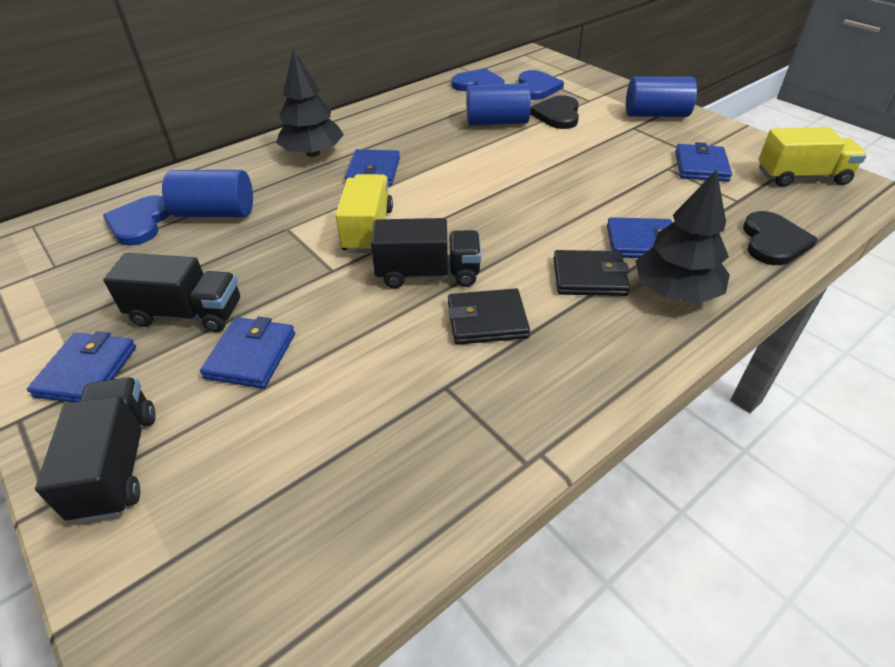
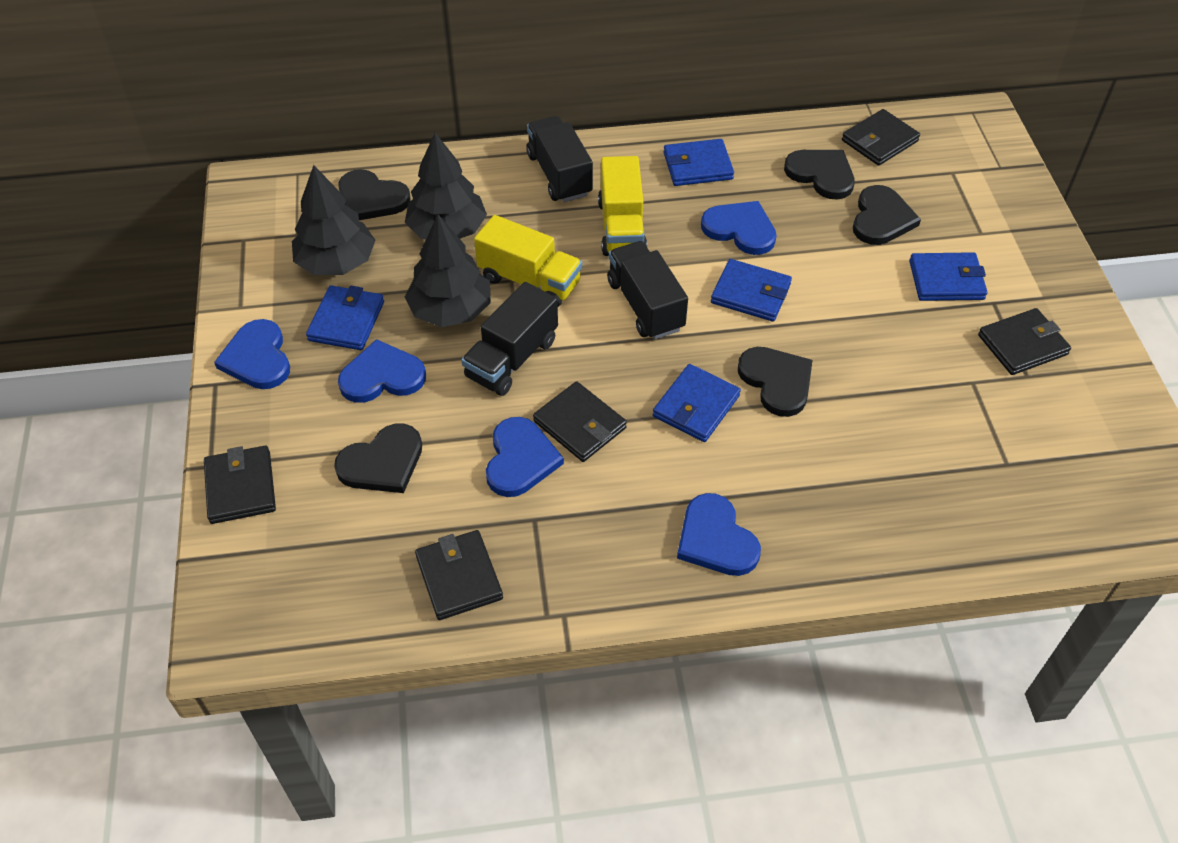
black heart: 2 -> 5
black tree: 2 -> 3
black wallet: 2 -> 5
blue cylinder: 3 -> 0
blue heart: 3 -> 5

